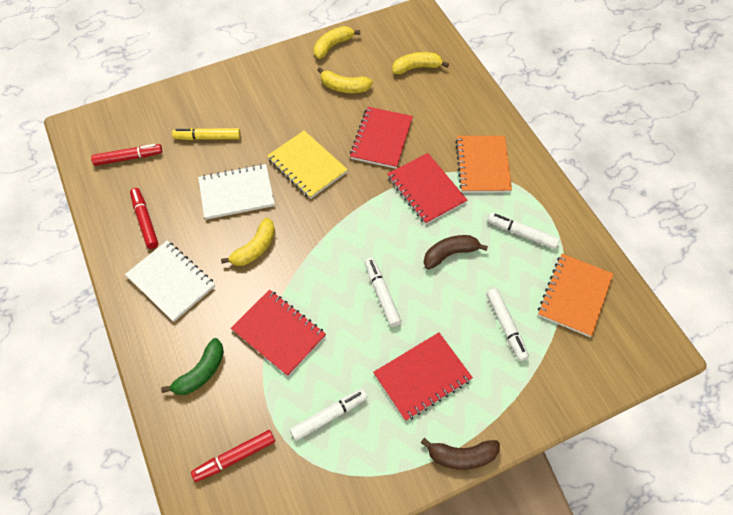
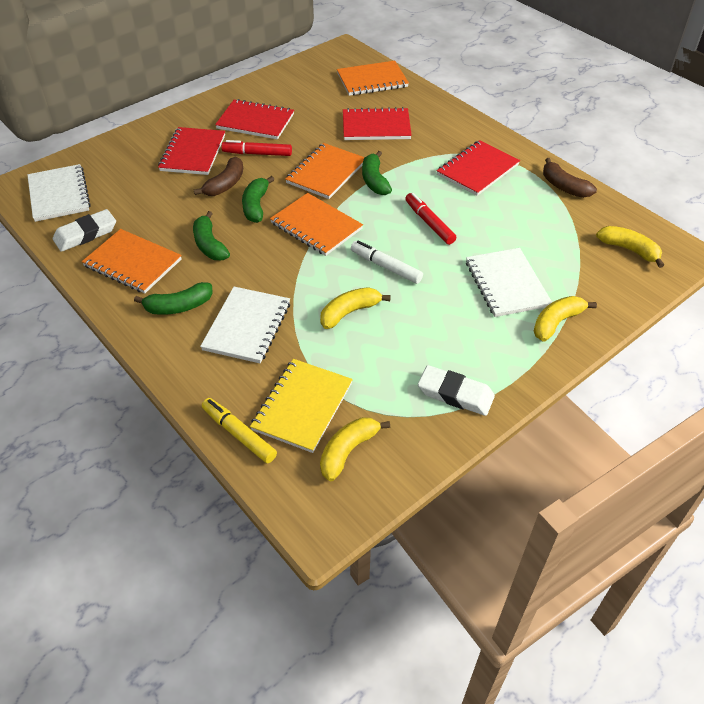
green banana: 1 -> 4
orange notebook: 2 -> 4
red marker: 3 -> 2
white eraser: 0 -> 2
white marker: 4 -> 1
white notebook: 2 -> 3

